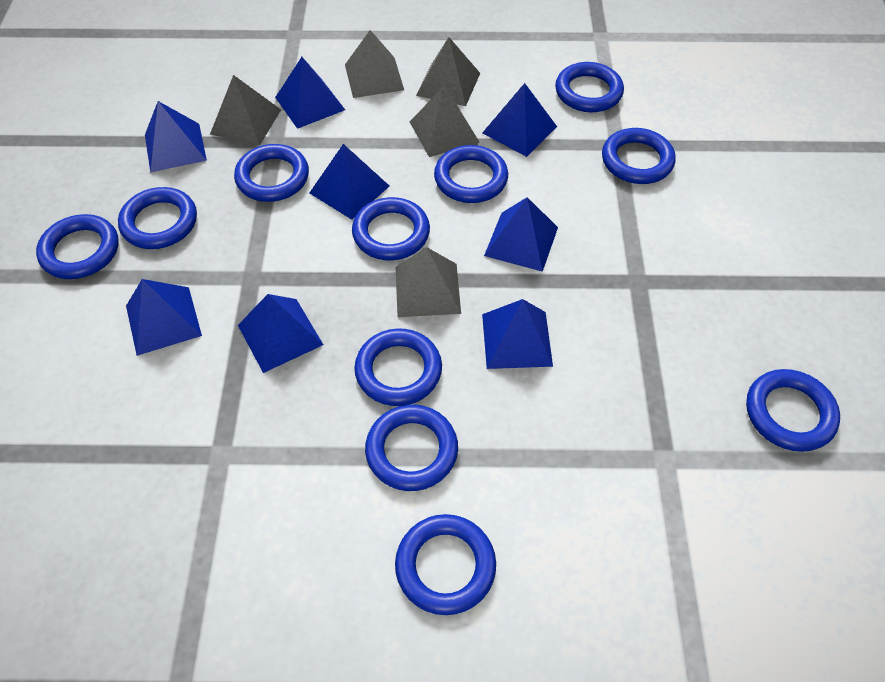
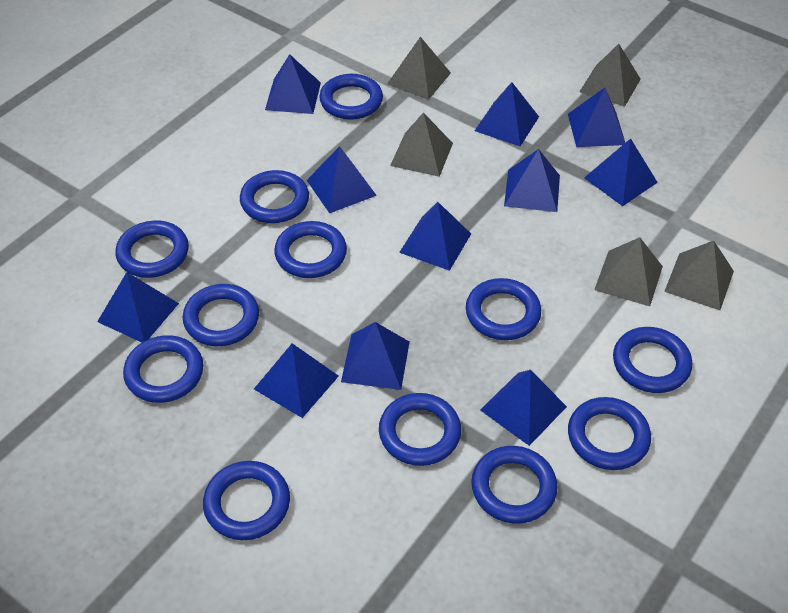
blue pyramid: 8 -> 11
blue ring: 11 -> 12

